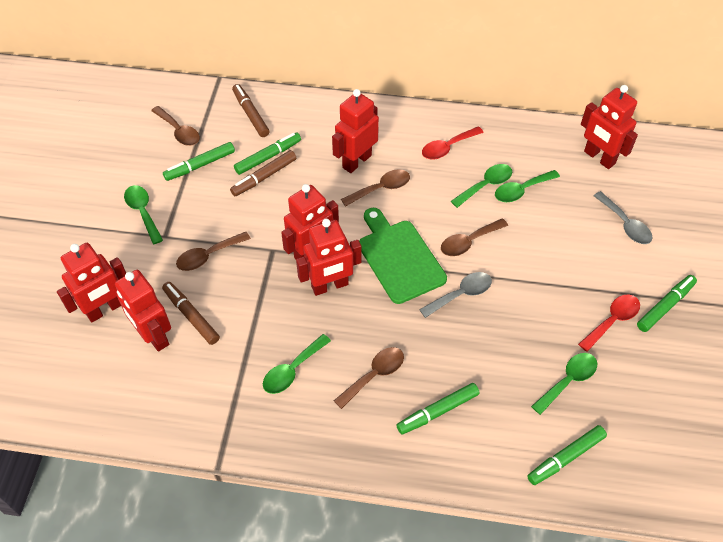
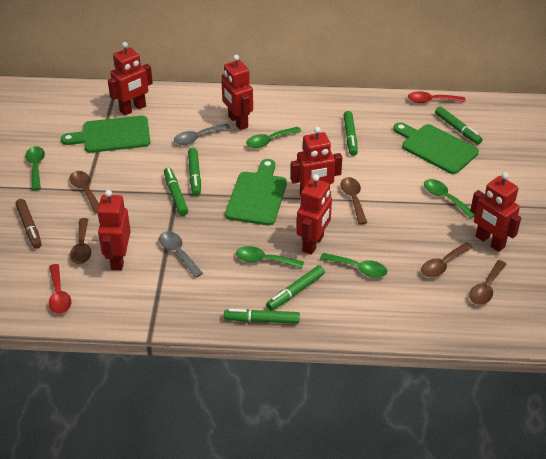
brown marker: 3 -> 1
green cutting board: 1 -> 3
green marker: 5 -> 6

